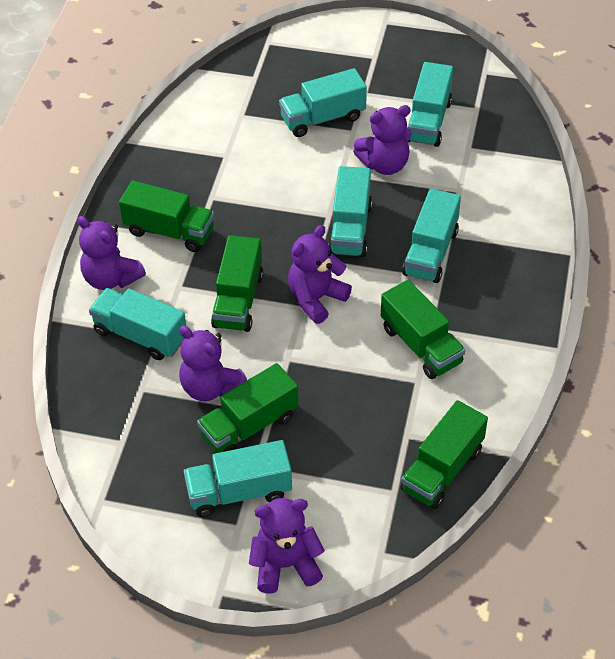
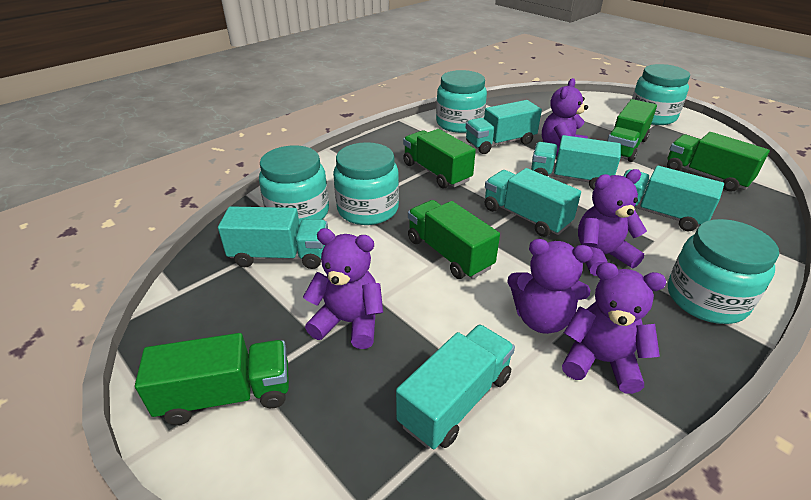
turquoise jar: 0 -> 5

